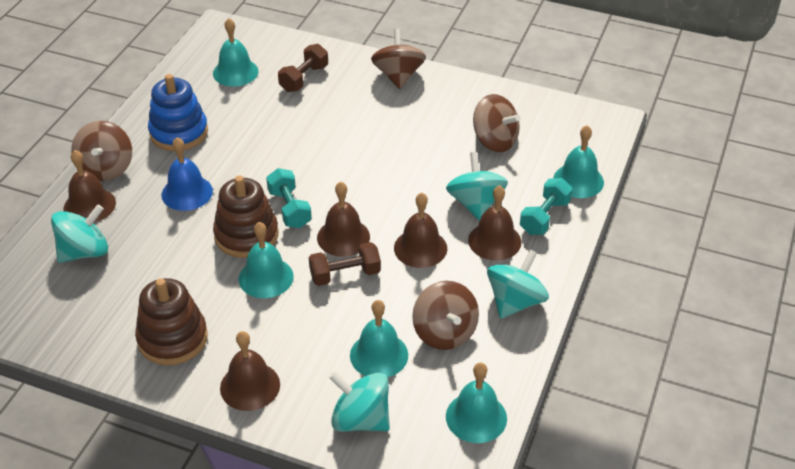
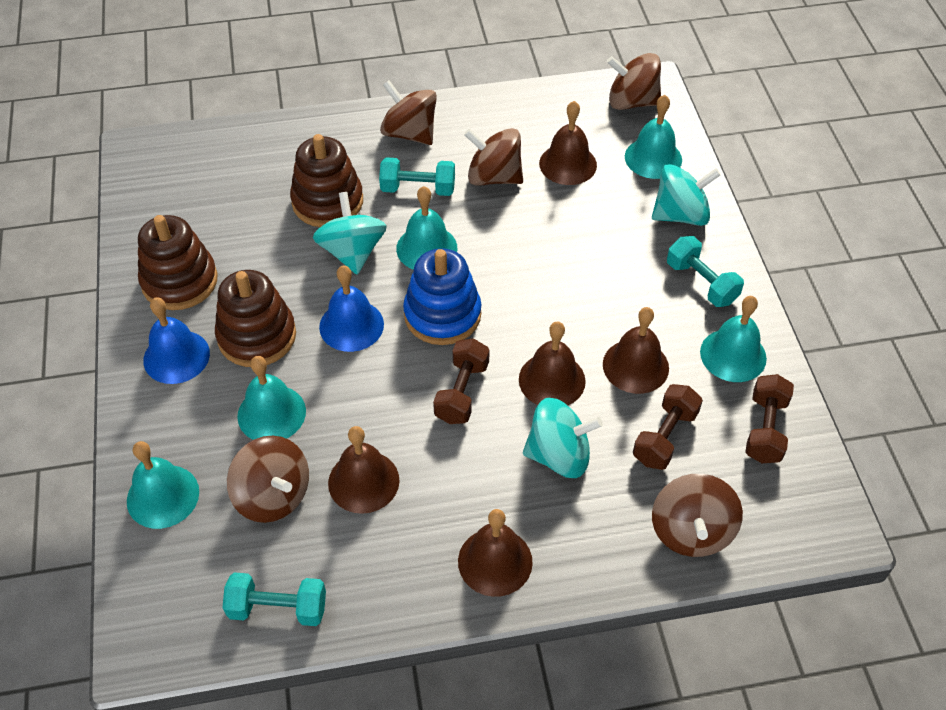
blue bell: 1 -> 2
brown dumbbell: 2 -> 3
brown spinning top: 4 -> 5
brown stacking toy: 2 -> 3
turquoise dumbbell: 2 -> 3
turquoise spinning top: 4 -> 3

